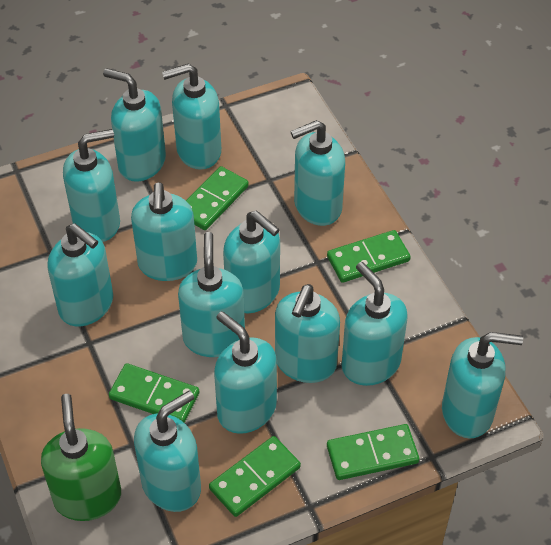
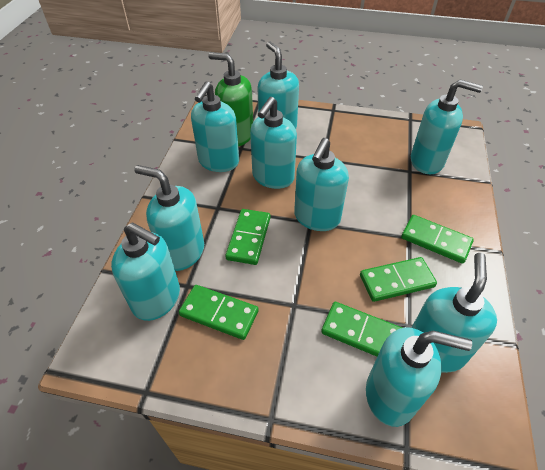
turquoise soap dispenser: 13 -> 9

